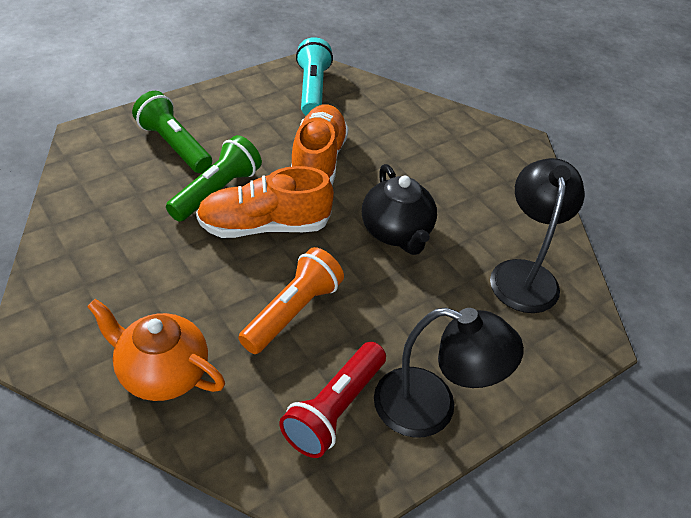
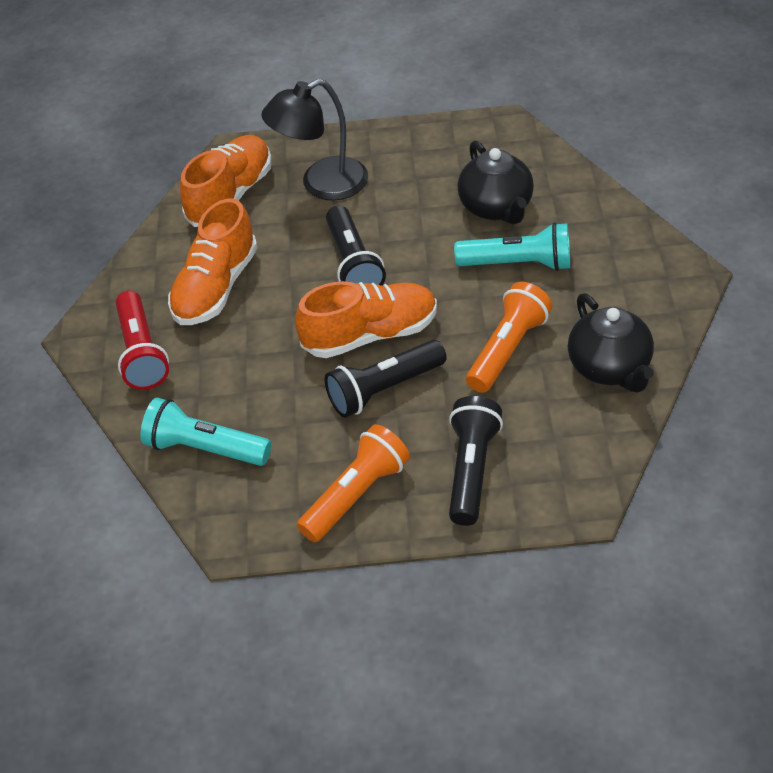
black flashlight: 0 -> 3
black lamp: 2 -> 1
black teapot: 1 -> 2
green flashlight: 2 -> 0
orange flashlight: 1 -> 2
orange shoe: 2 -> 3
orange teapot: 1 -> 0
turquoise flashlight: 1 -> 2

